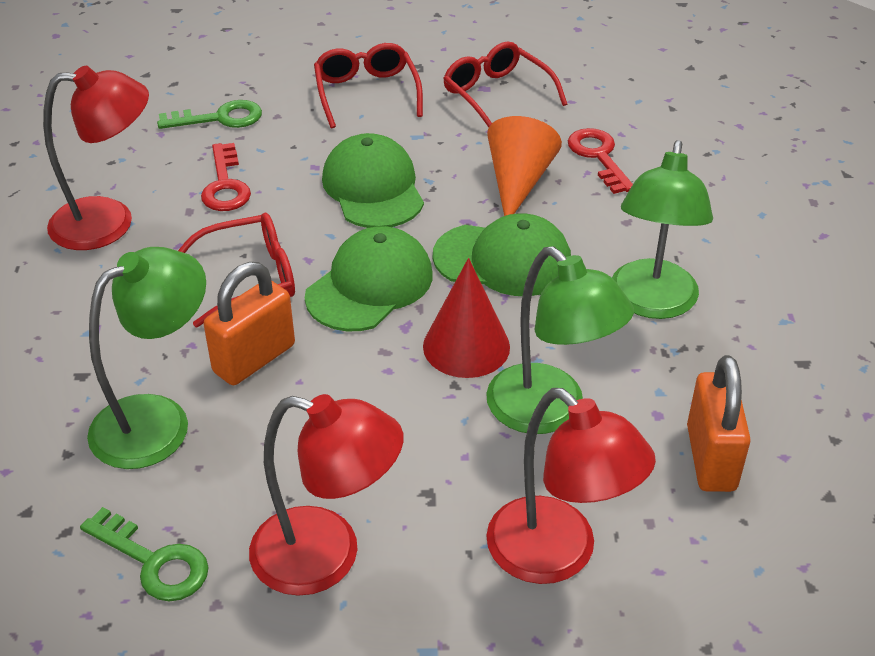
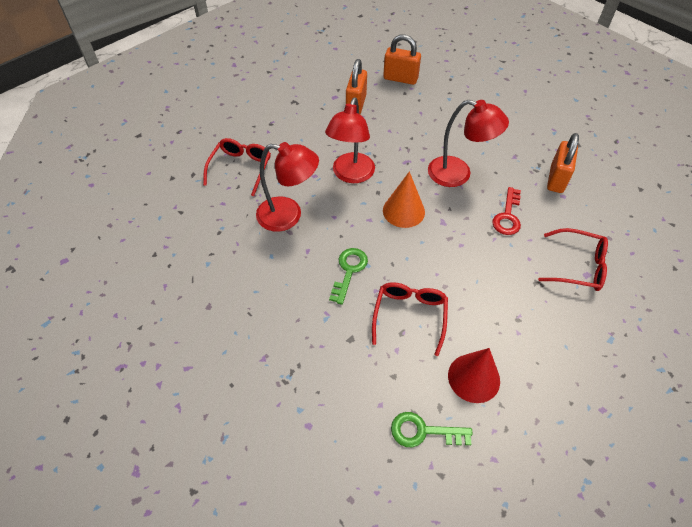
green cap: 3 -> 0
green lamp: 3 -> 0
orange padlock: 2 -> 3
red key: 2 -> 1

